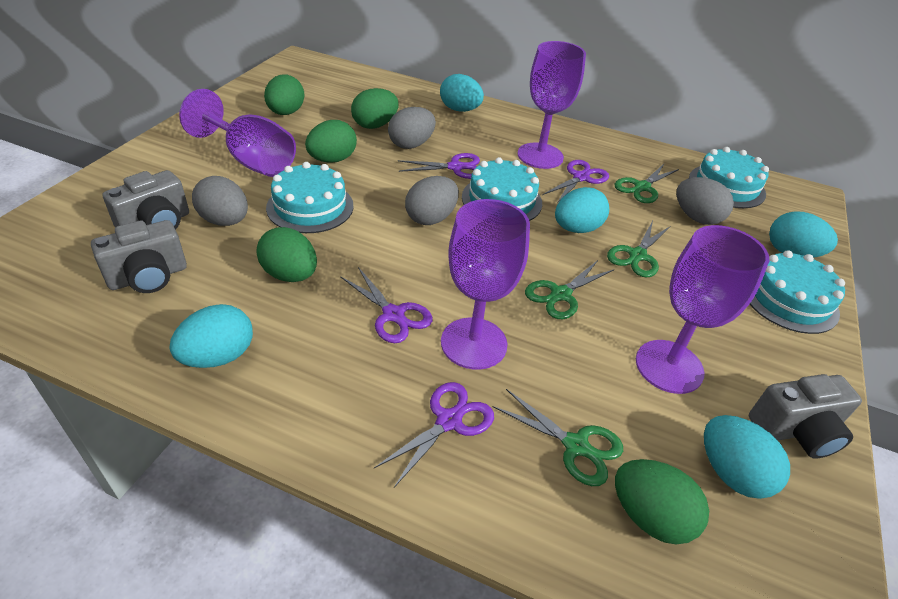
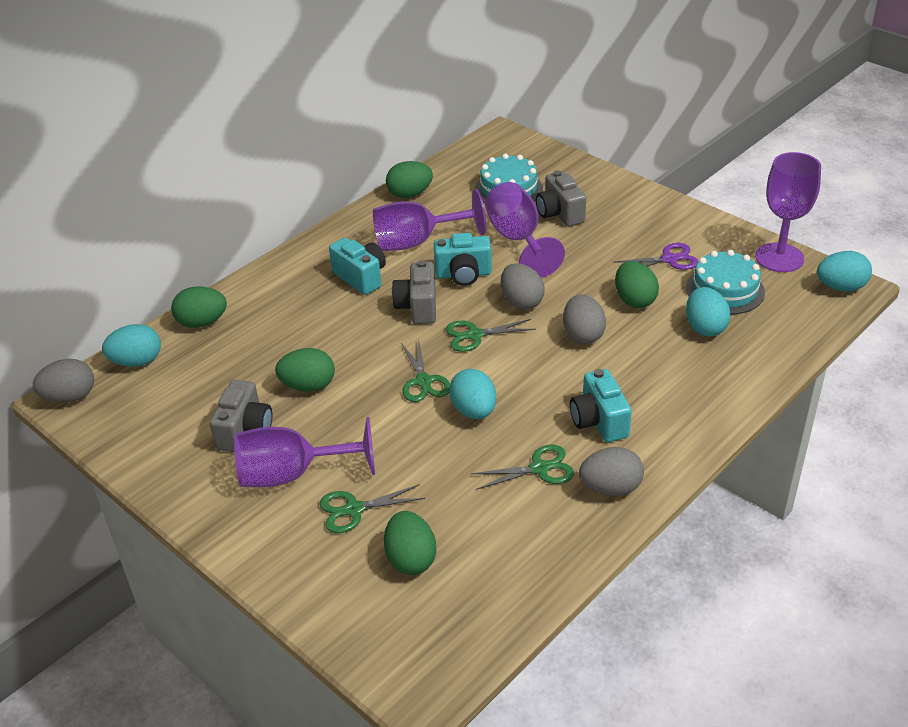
purple scissors: 4 -> 1
turquoise cake: 4 -> 2
turquoise camera: 0 -> 3
turquoise egg: 5 -> 4

